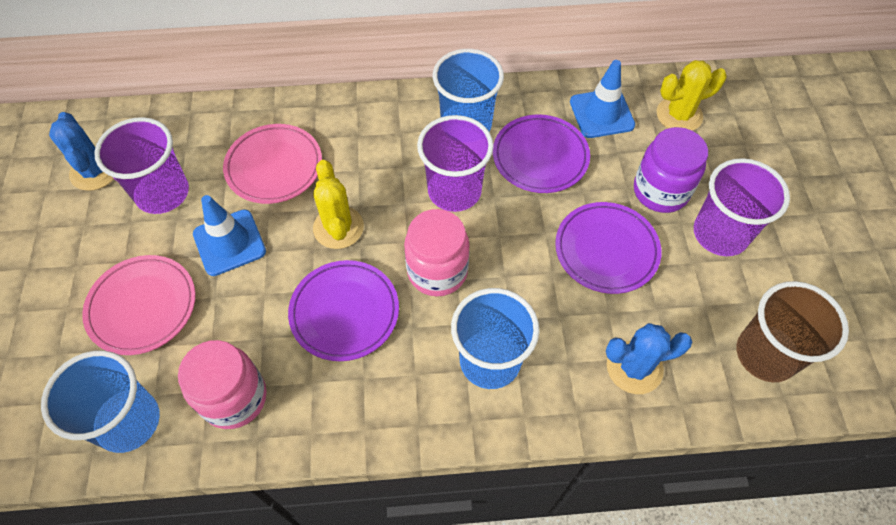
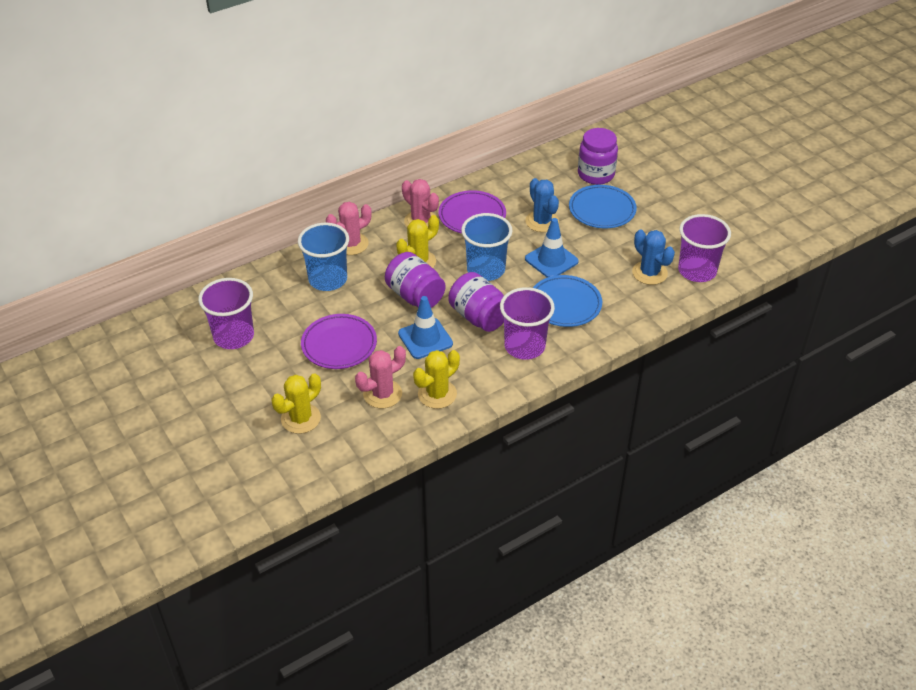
blue cup: 3 -> 2
blue plate: 0 -> 2
brown cup: 1 -> 0
pink cactus: 0 -> 3
pink jar: 2 -> 0
pink plate: 2 -> 0
purple jar: 1 -> 3
purple plate: 3 -> 2
yellow cactus: 2 -> 3

